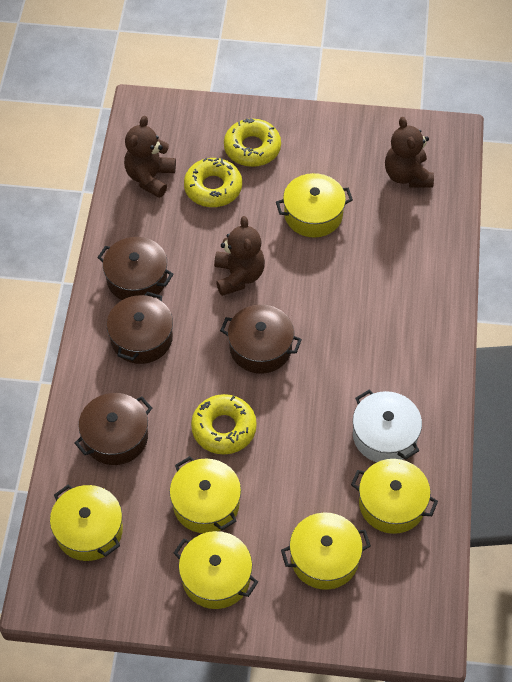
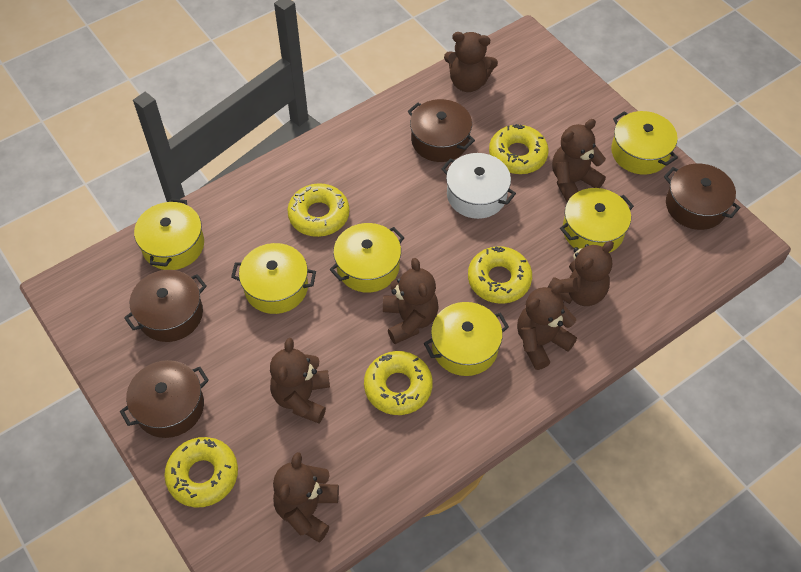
brown teddy bear: 3 -> 7
yellow donut: 3 -> 5

